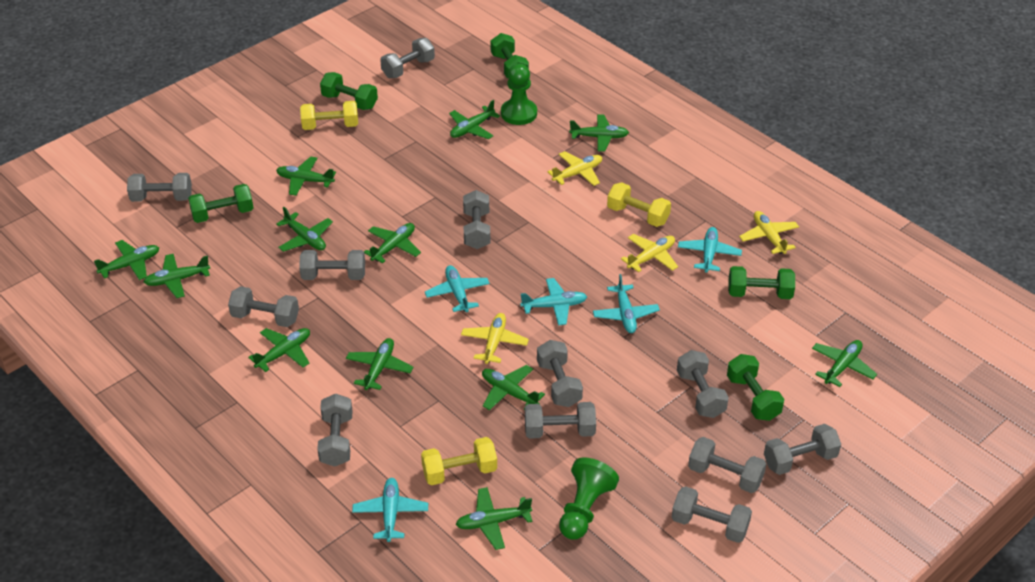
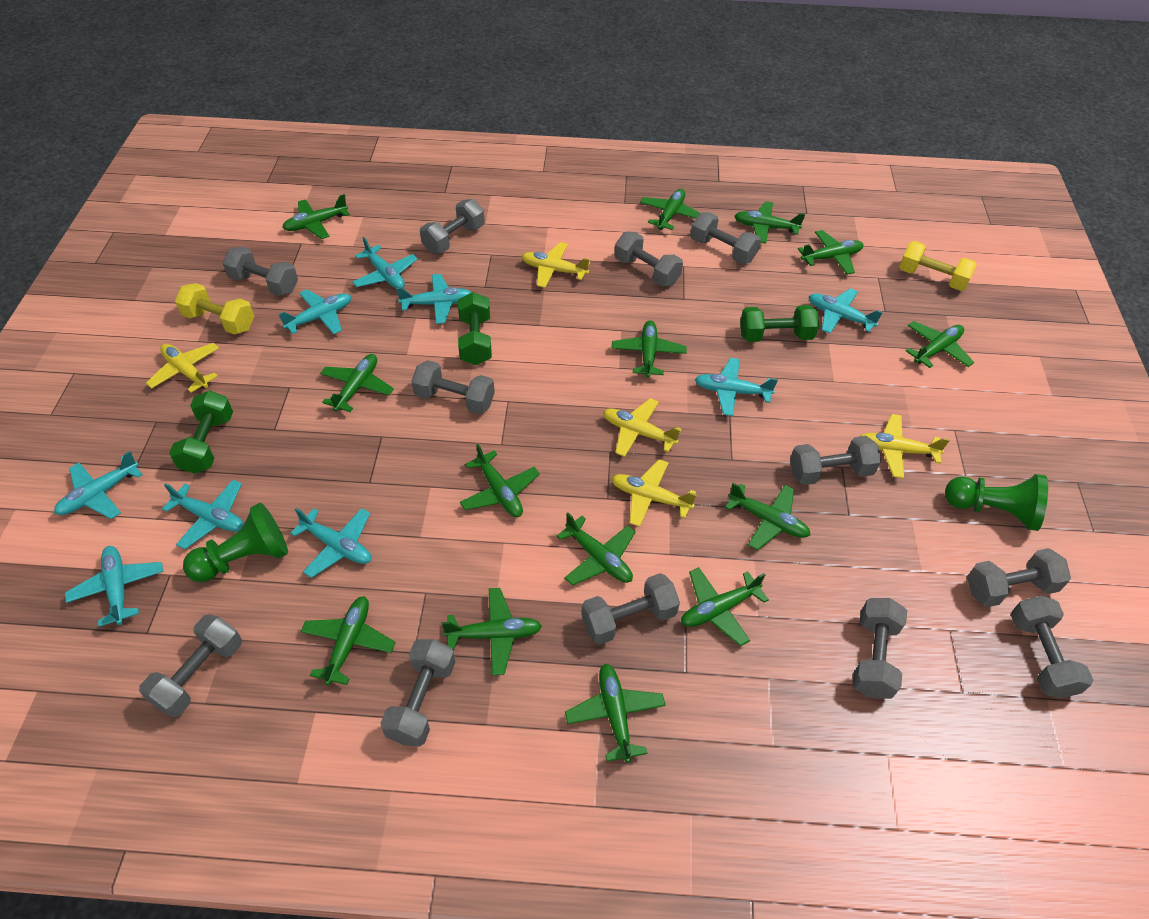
green dumbbell: 5 -> 3
green plane: 12 -> 14
turquoise plane: 5 -> 9
yellow dumbbell: 3 -> 2
yellow plane: 4 -> 5

